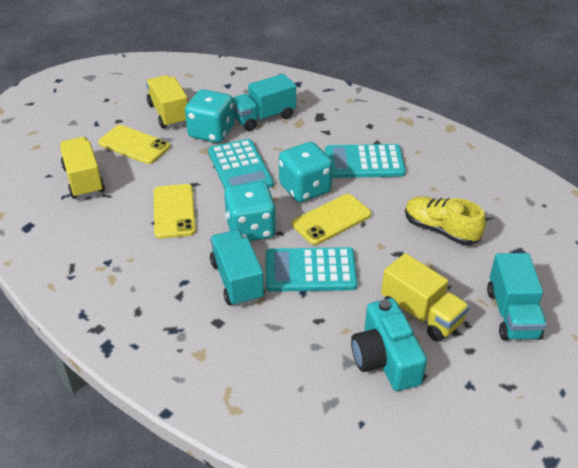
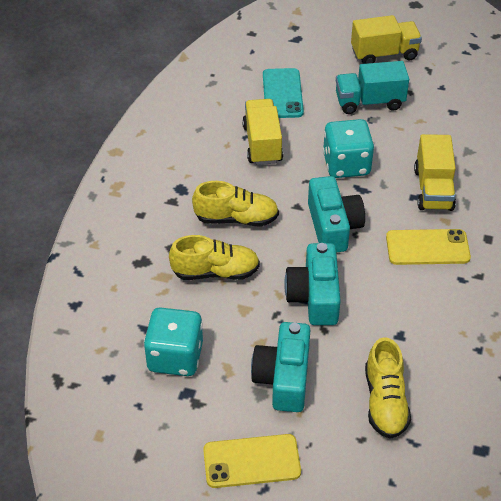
turquoise calculator: 3 -> 0
turquoise camera: 1 -> 3
turquoise dice: 3 -> 2
turquoise phone: 0 -> 1
turquoise truck: 3 -> 1
yellow phone: 3 -> 2
yellow shoe: 1 -> 3

